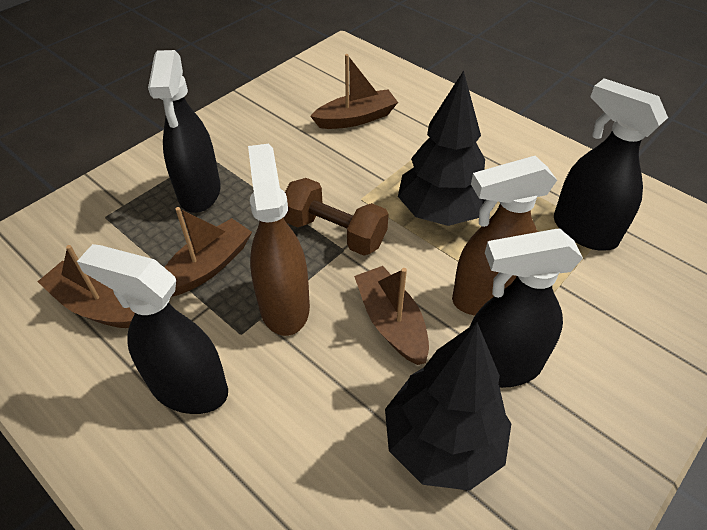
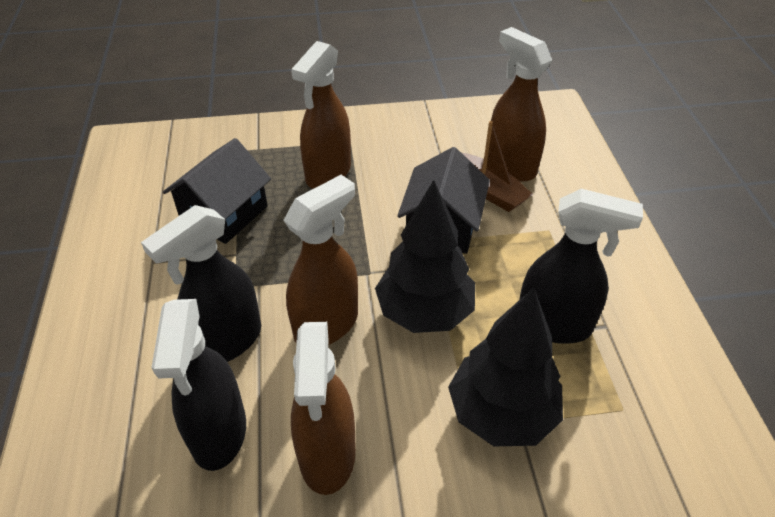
black house: 0 -> 2
black spray bottle: 4 -> 3
brown boat: 4 -> 1
brown dumbbell: 1 -> 0
brown spray bottle: 2 -> 4

